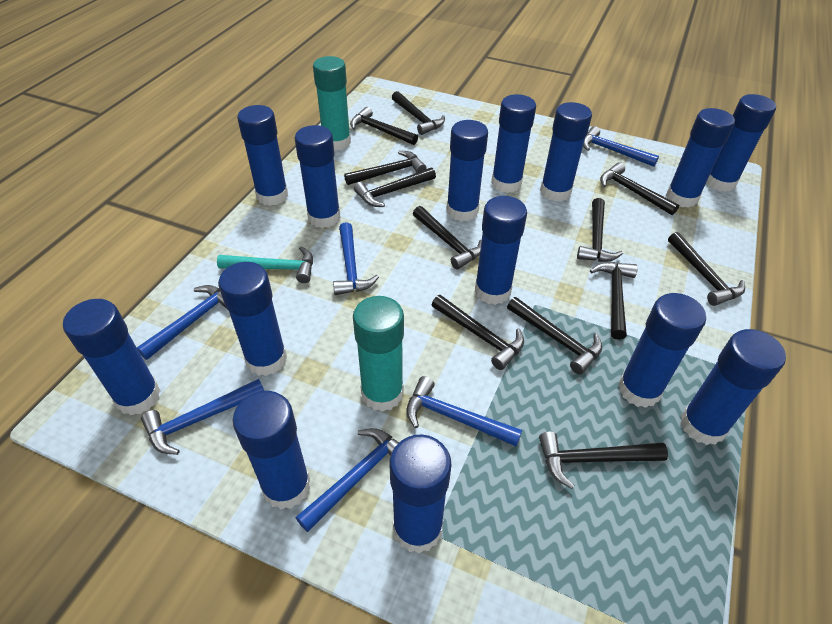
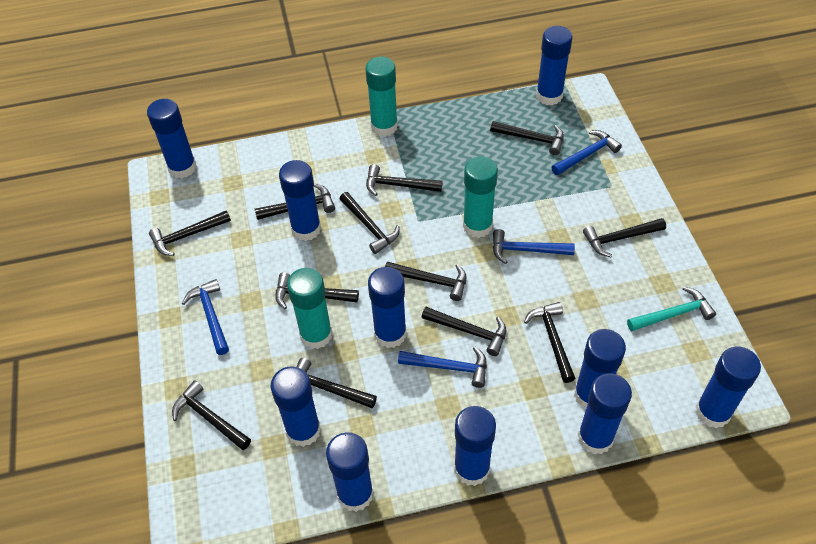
blue glue stick: 14 -> 10
blue hammer: 6 -> 4
turquoise glue stick: 2 -> 3

